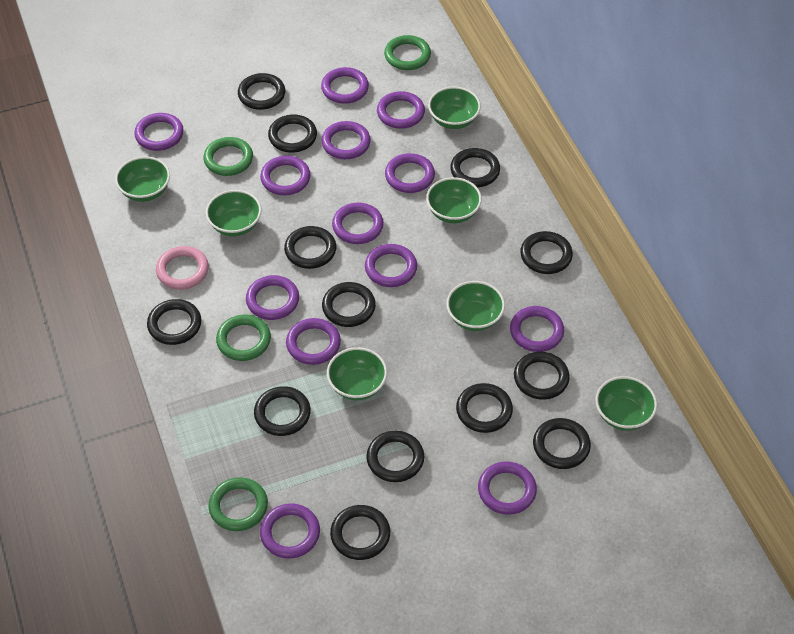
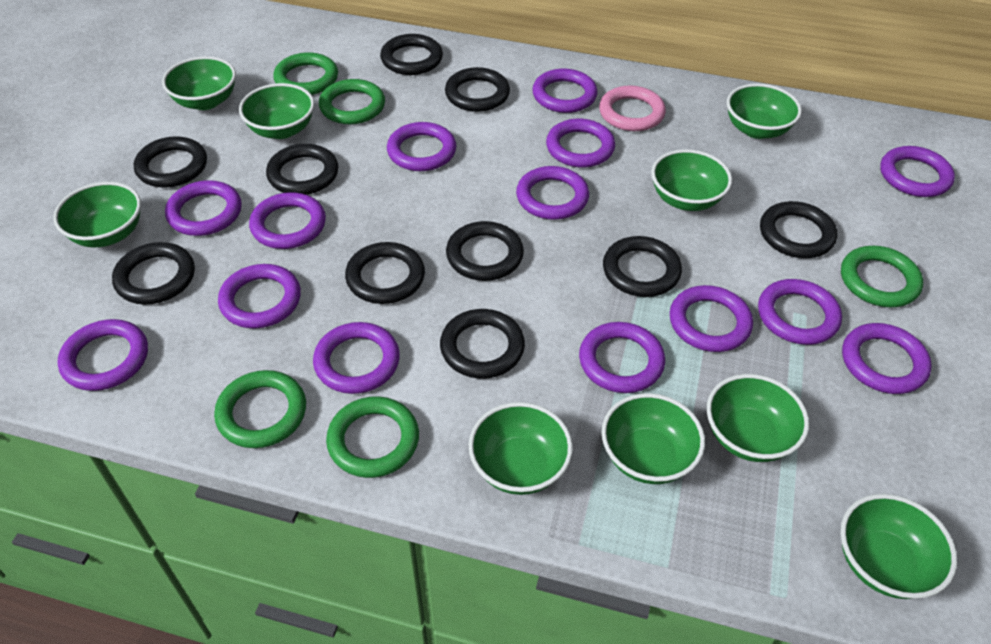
black ring: 13 -> 10
green bowl: 7 -> 9
green ring: 4 -> 5
purple ring: 13 -> 14

